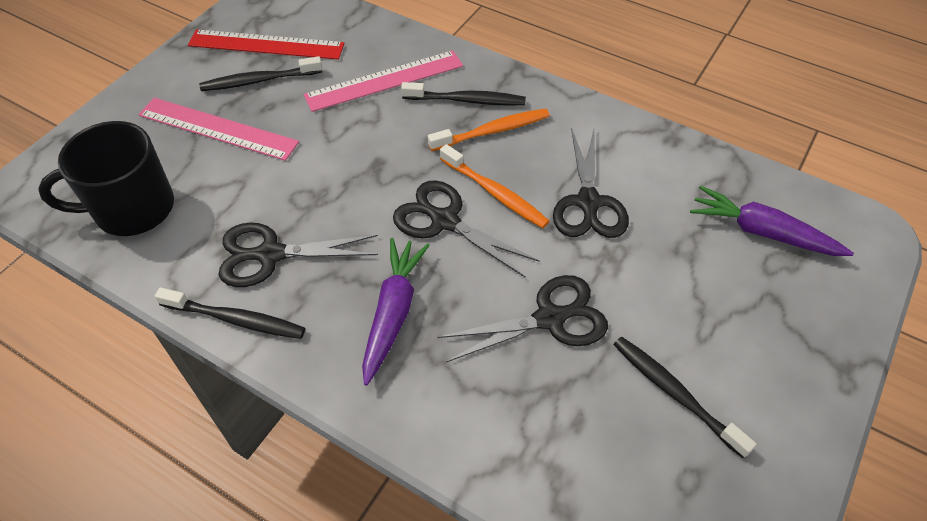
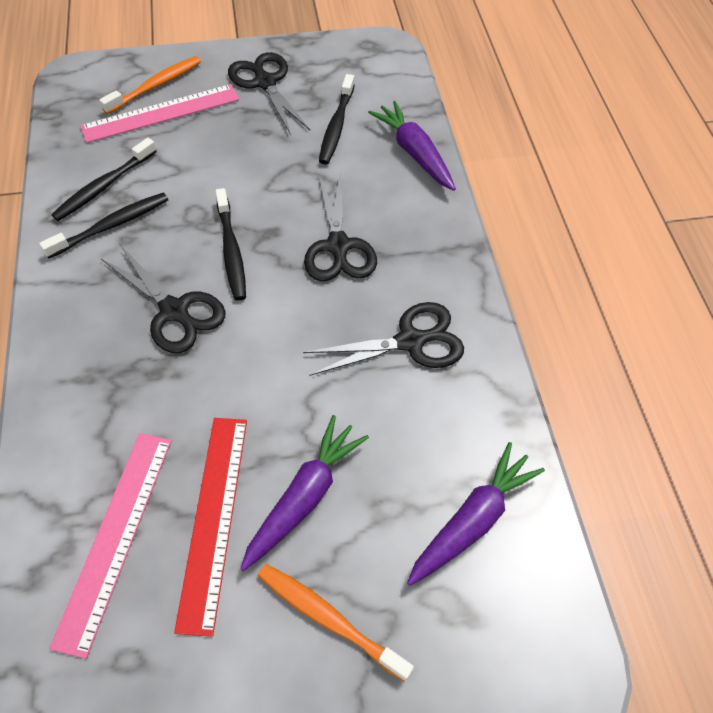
black mug: 1 -> 0
purple carrot: 2 -> 3

